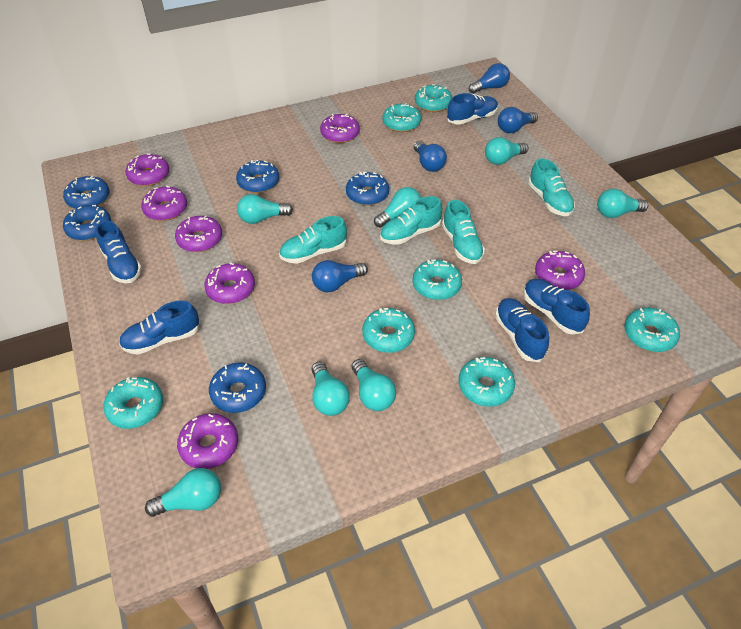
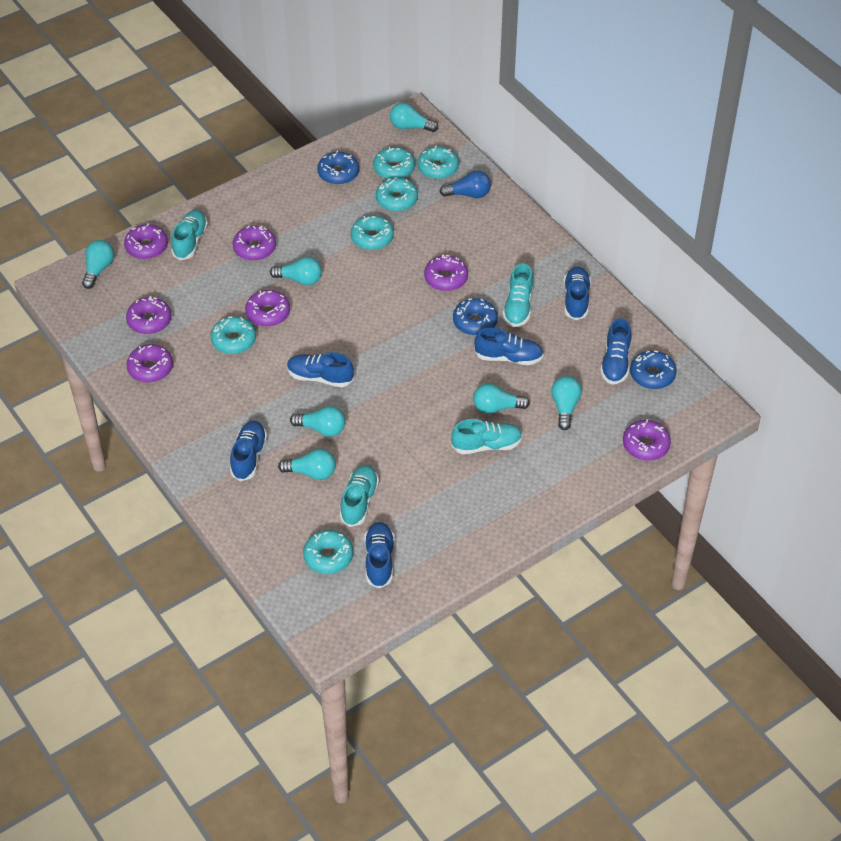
blue donut: 5 -> 3
blue light bulb: 4 -> 1
blue shoe: 5 -> 6
turquoise donut: 7 -> 6

